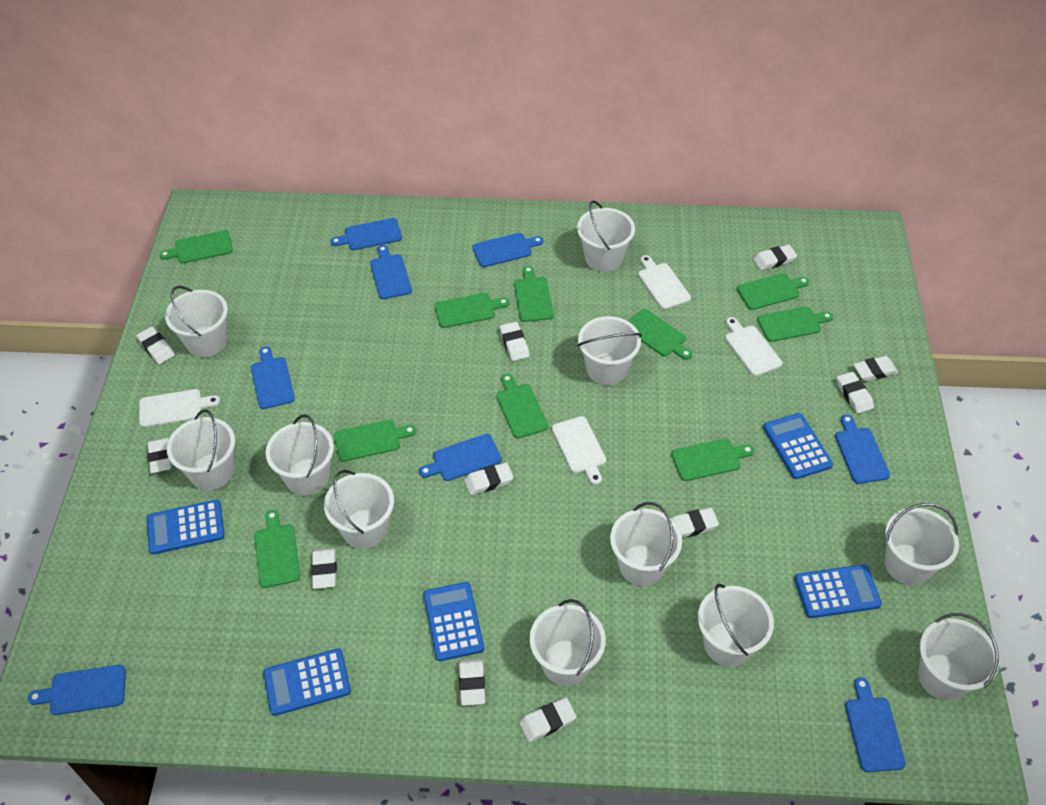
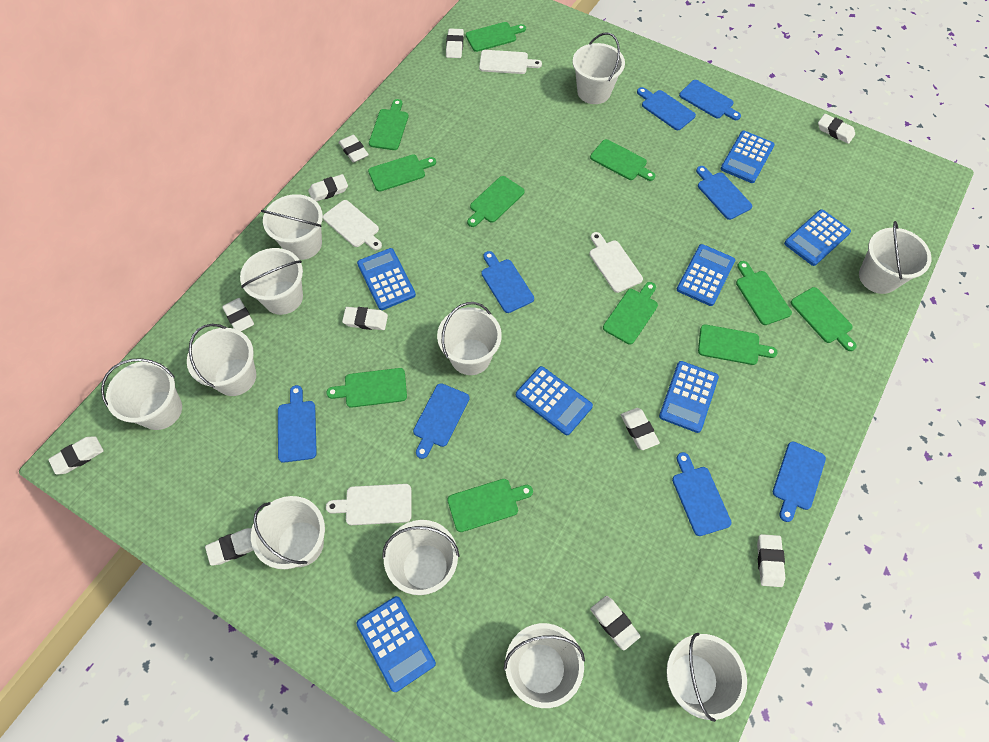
blue calculator: 5 -> 7
green cutting board: 10 -> 11

